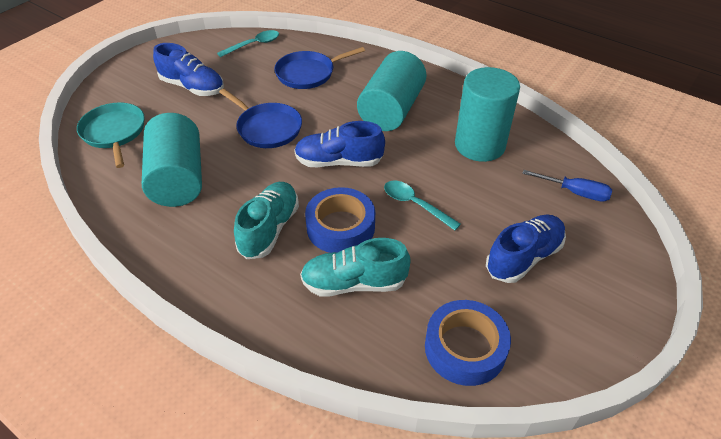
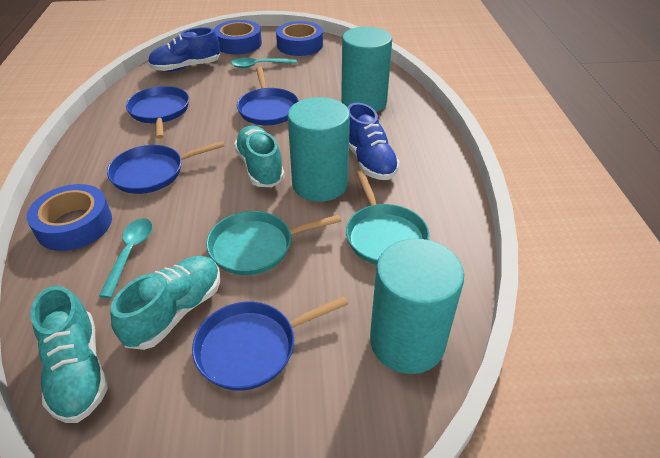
blue pan: 2 -> 4
blue screwdriver: 1 -> 0
blue shoe: 3 -> 2
blue tape: 2 -> 3
turquoise pan: 1 -> 2
turquoise shoe: 2 -> 3

